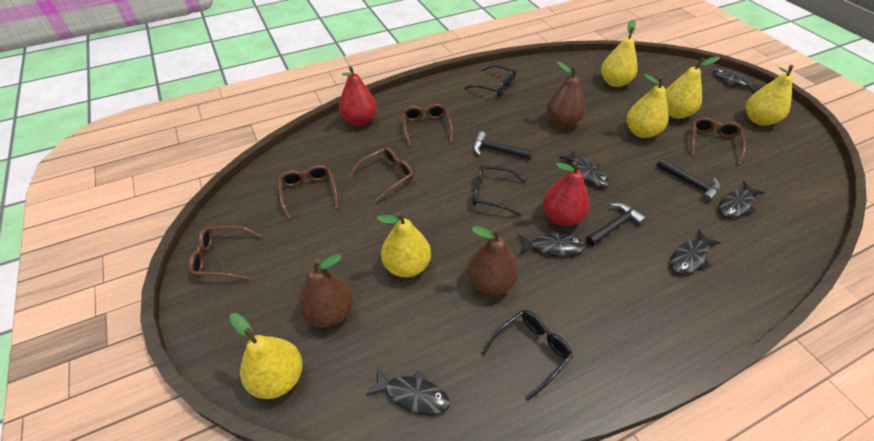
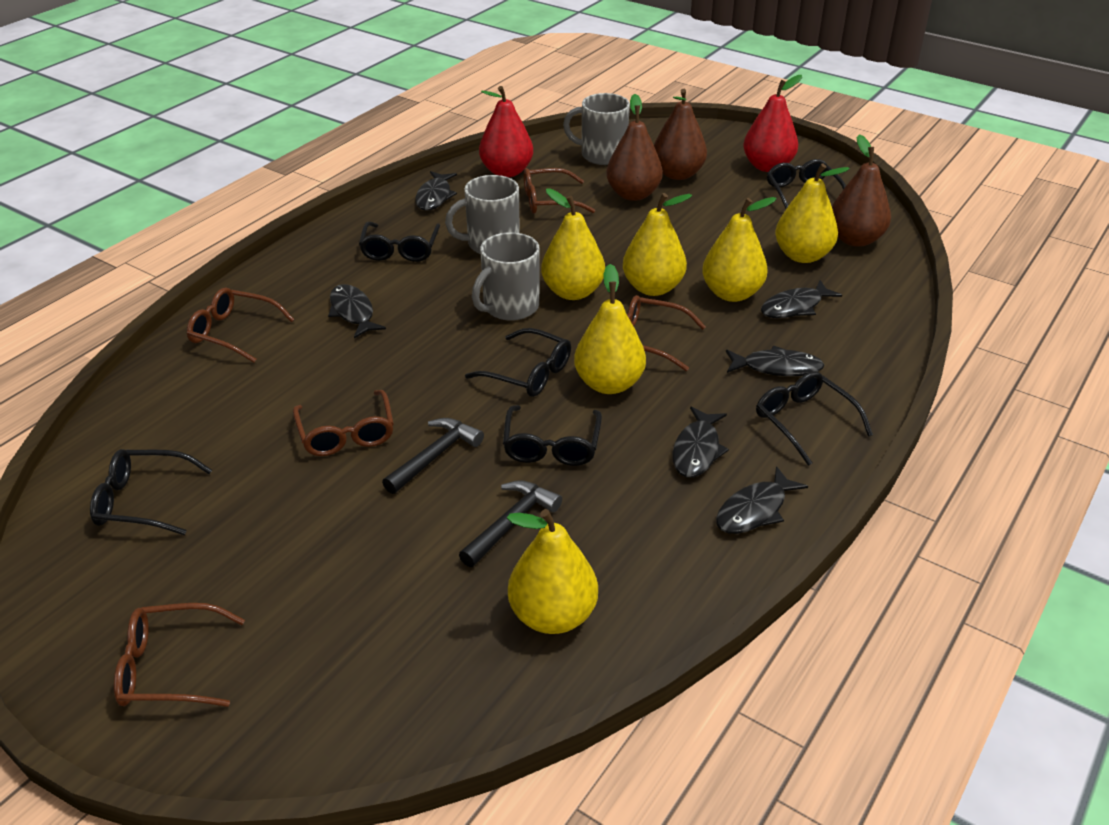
black glasses: 3 -> 6
black hammer: 3 -> 2
grey mug: 0 -> 3

